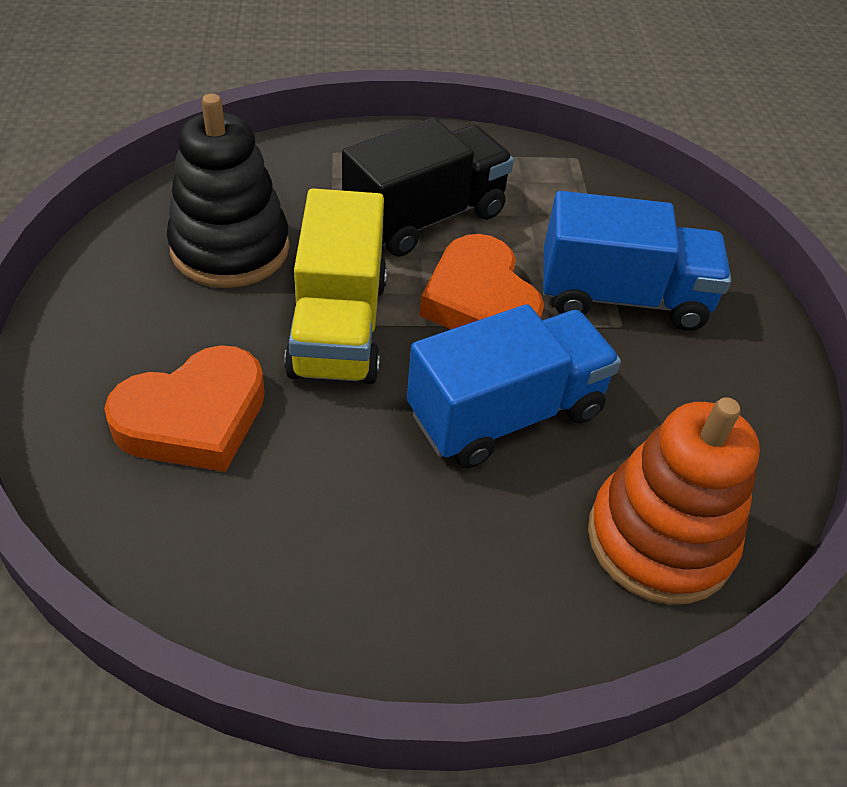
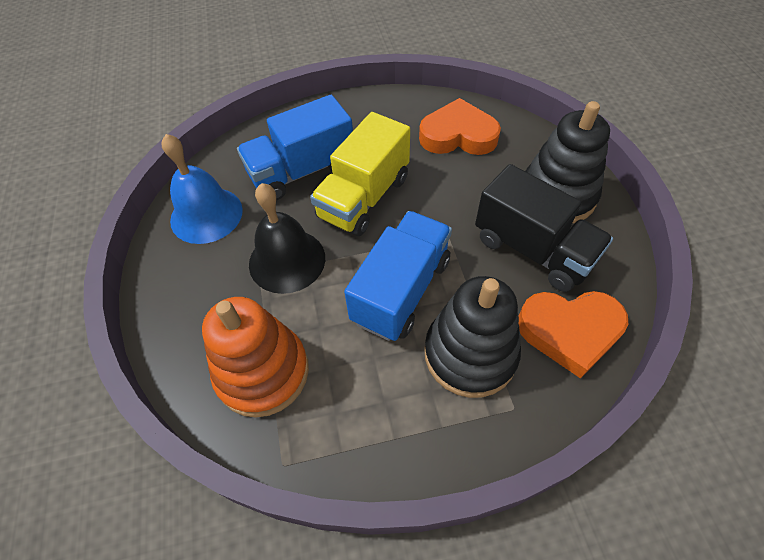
black bell: 0 -> 1
black stacking toy: 1 -> 2
blue bell: 0 -> 1

